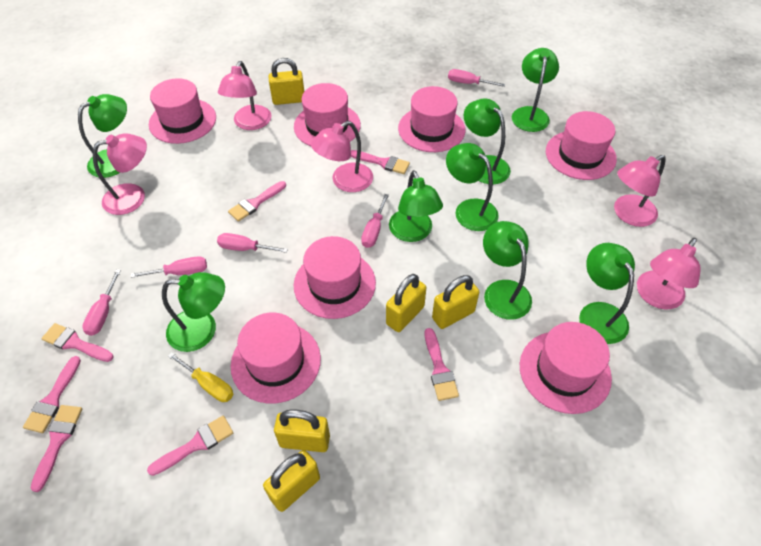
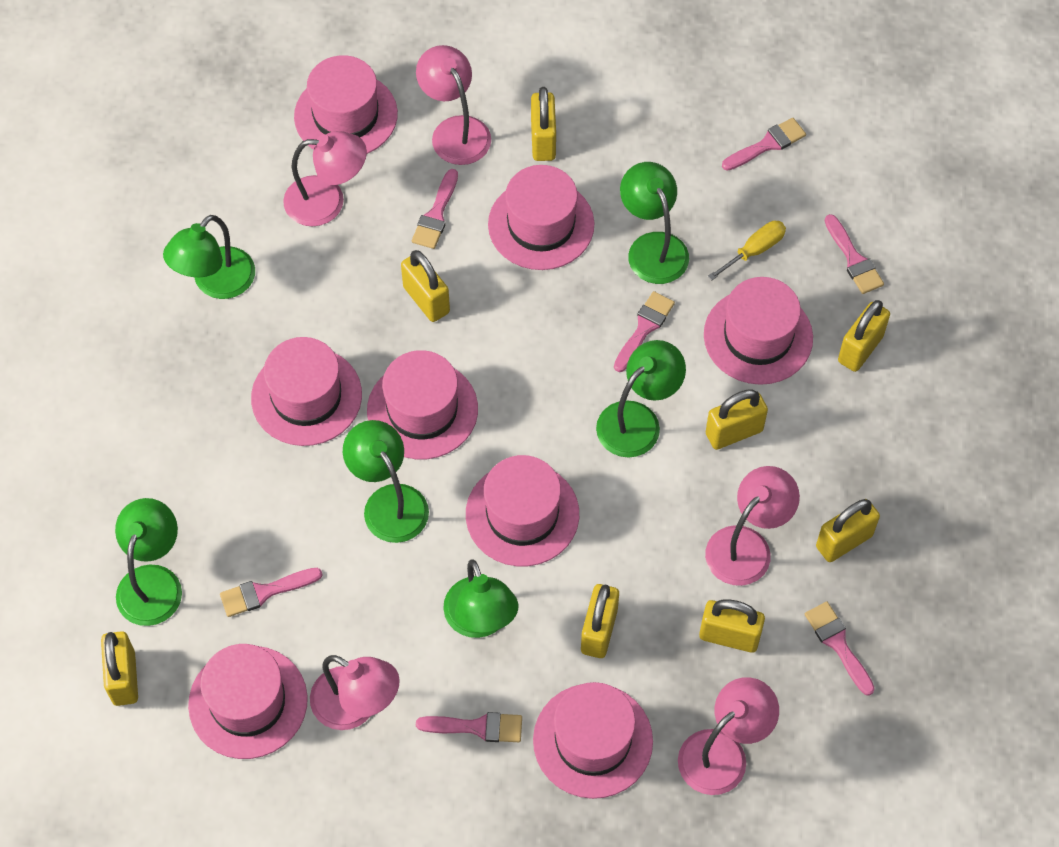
green lamp: 8 -> 6
pink hat: 7 -> 8
pink screwdriver: 5 -> 0
yellow padlock: 5 -> 8

